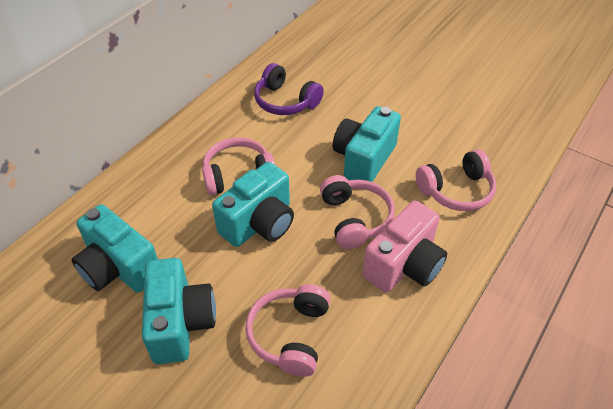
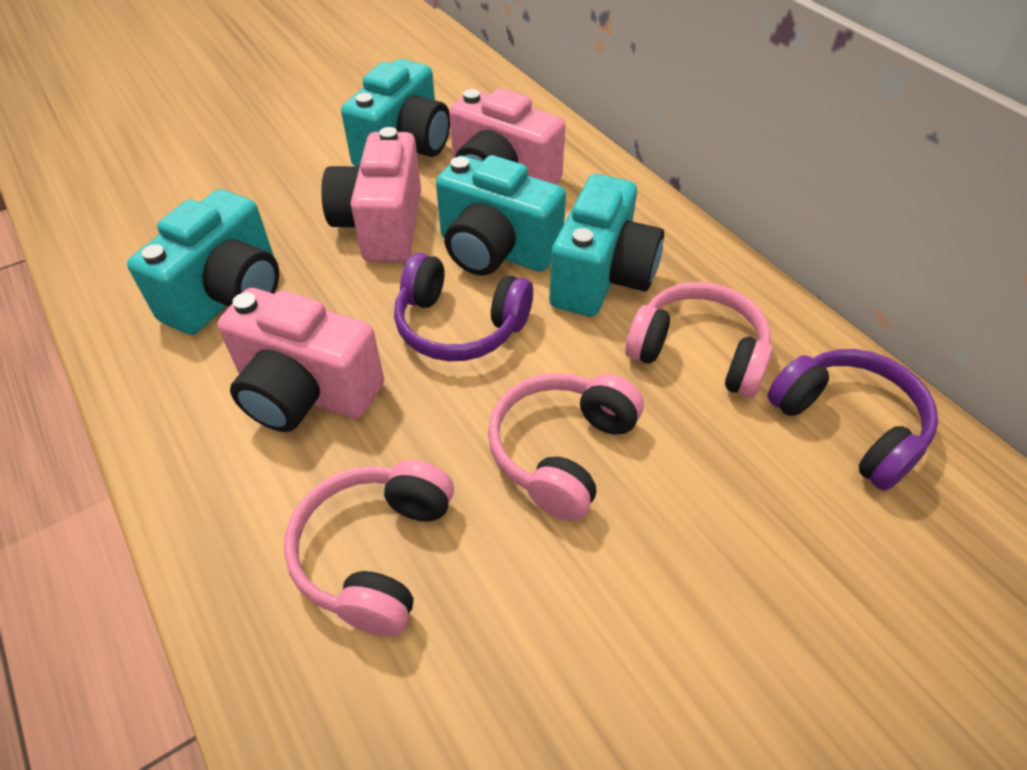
pink camera: 1 -> 3
pink headphones: 4 -> 3
purple headphones: 1 -> 2

